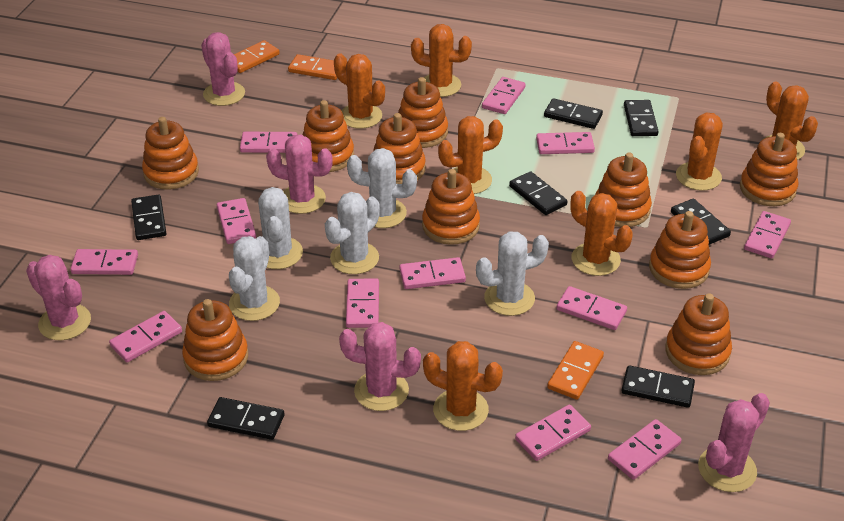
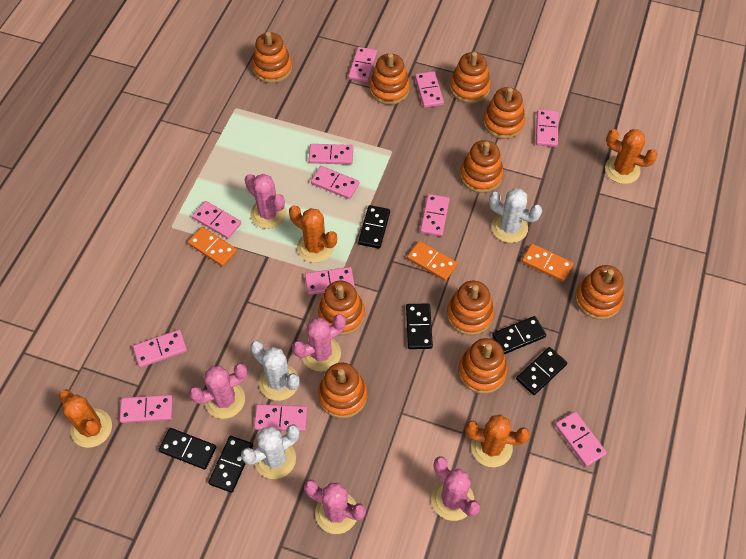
black domino: 7 -> 6
orange cactus: 7 -> 4
white cactus: 5 -> 3

